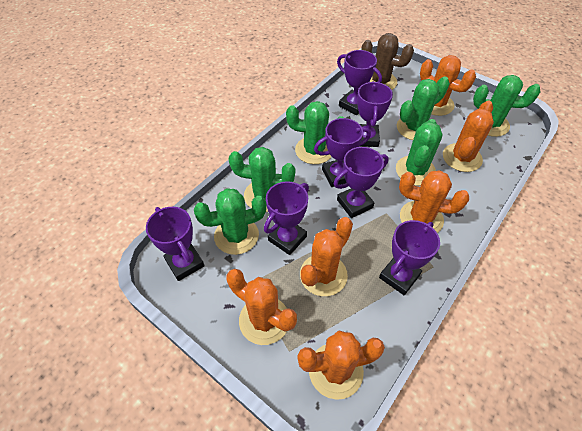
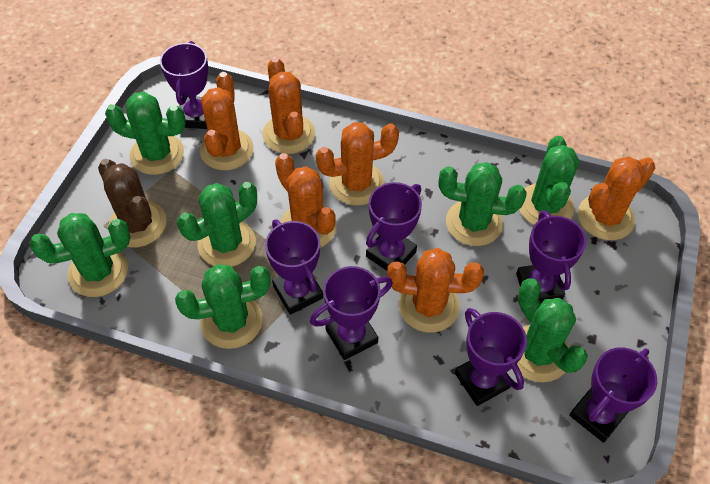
green cactus: 6 -> 7

